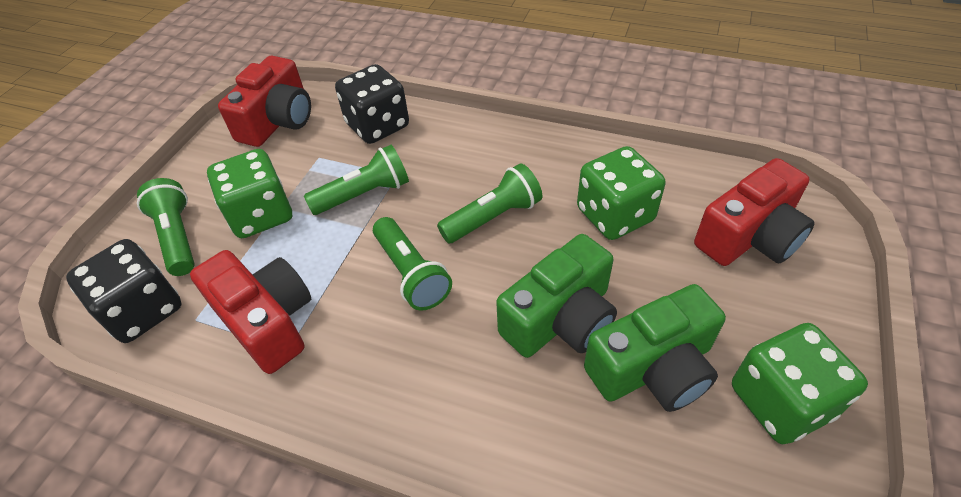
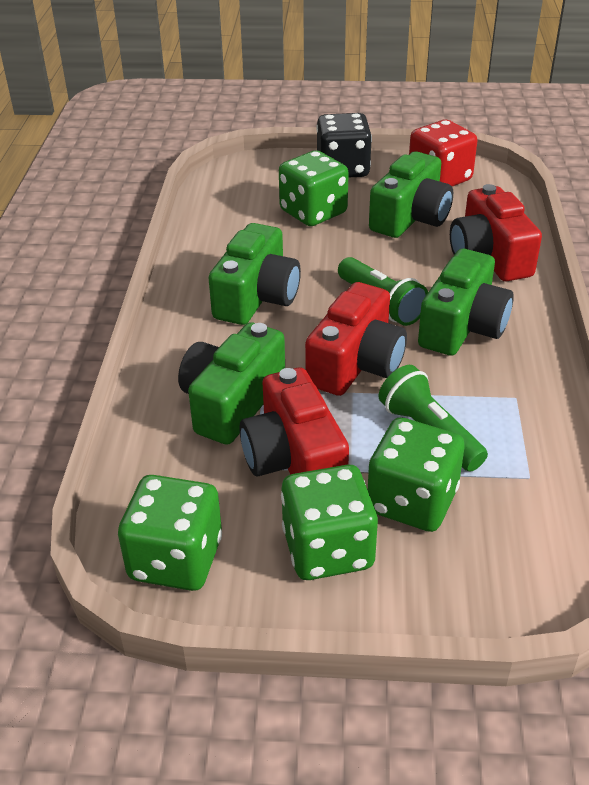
black dice: 2 -> 1
green camera: 2 -> 4
green dice: 3 -> 4
green flashlight: 4 -> 2
red dice: 0 -> 1

